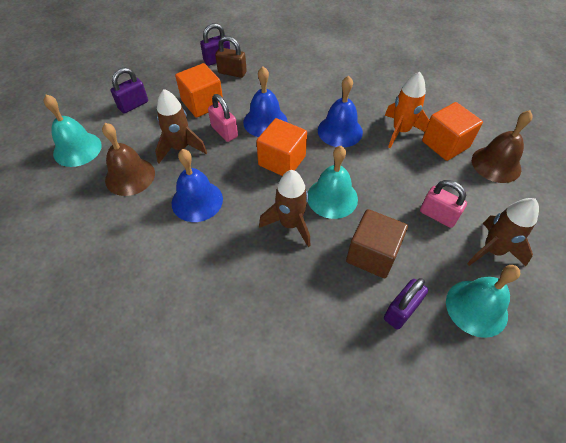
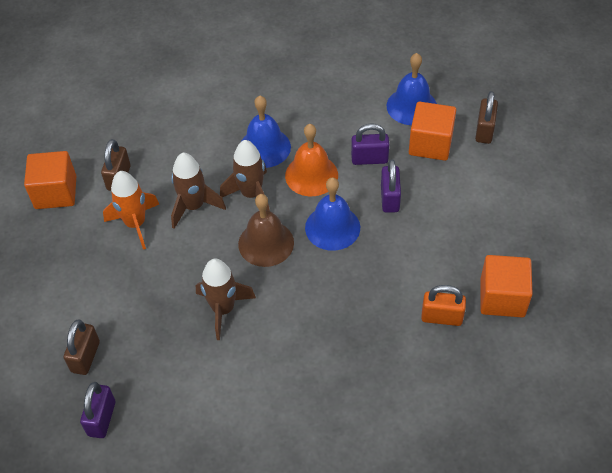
brown bell: 2 -> 1
brown cube: 1 -> 0
brown padlock: 1 -> 3
orange bell: 0 -> 1
orange padlock: 0 -> 1
pink padlock: 2 -> 0
turquoise bell: 3 -> 0

